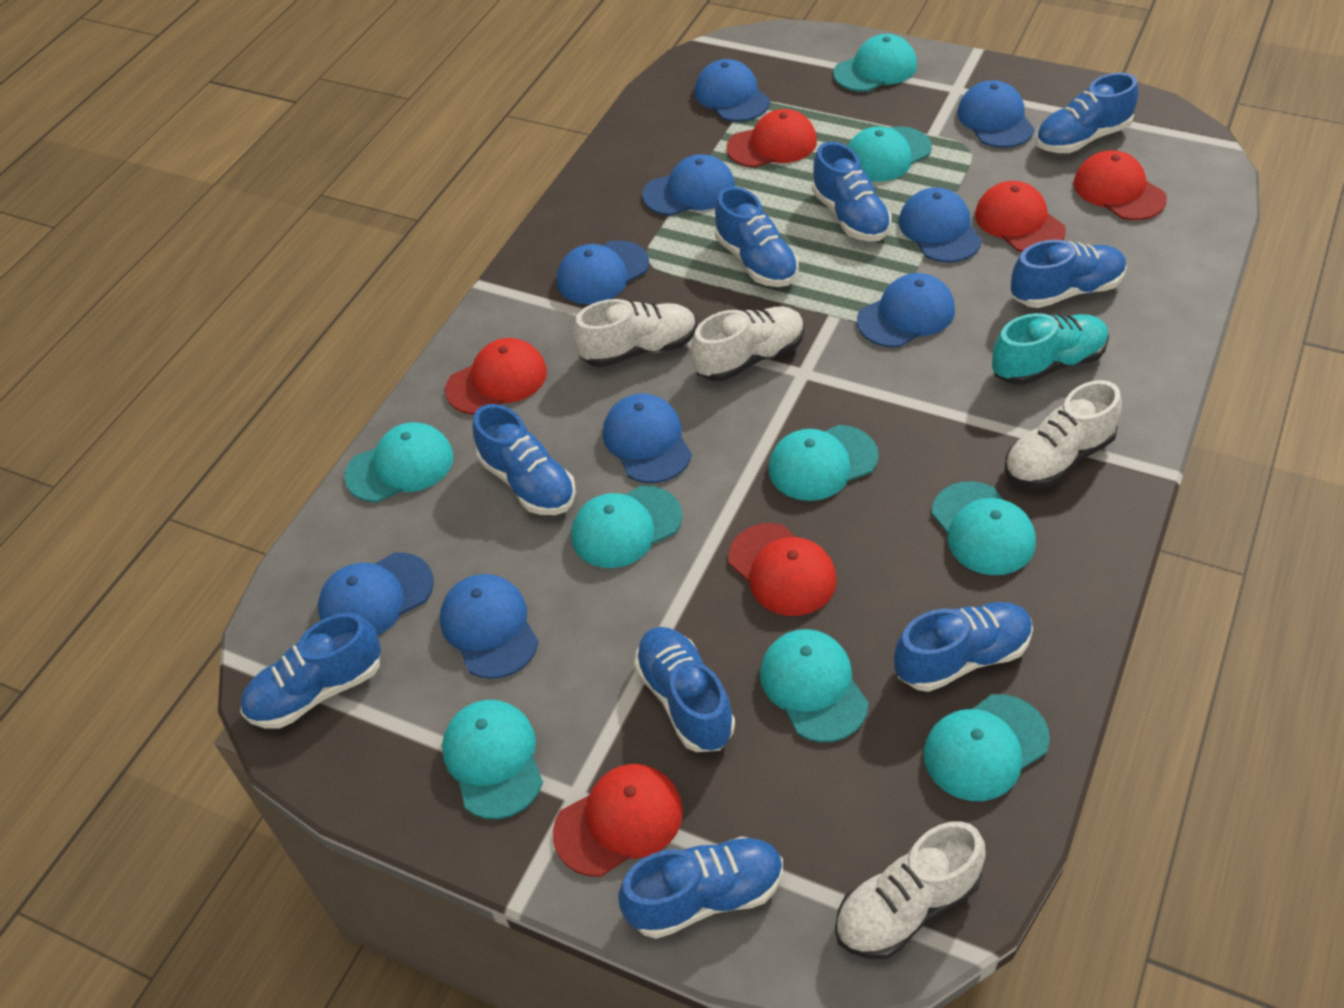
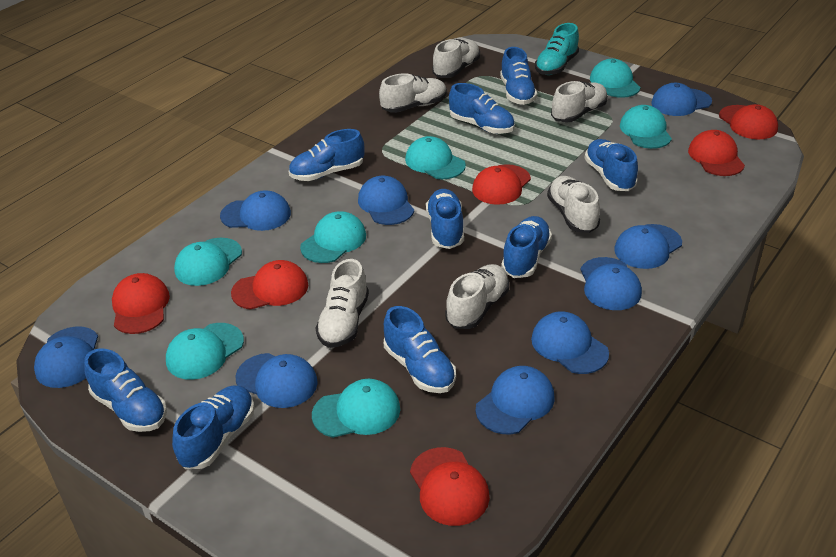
turquoise cap: 9 -> 7
white shoe: 4 -> 6

